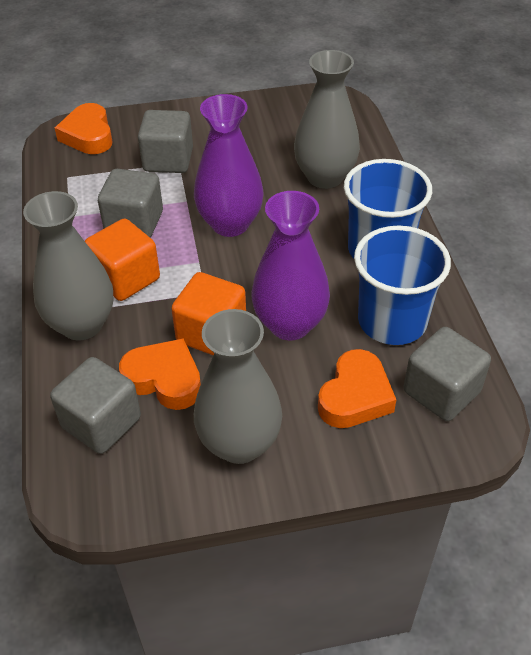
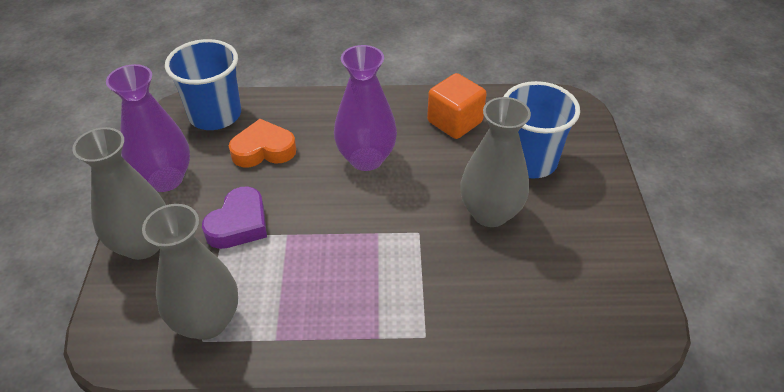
grey cube: 4 -> 0
orange cube: 2 -> 1
orange heart: 3 -> 1
purple heart: 0 -> 1

